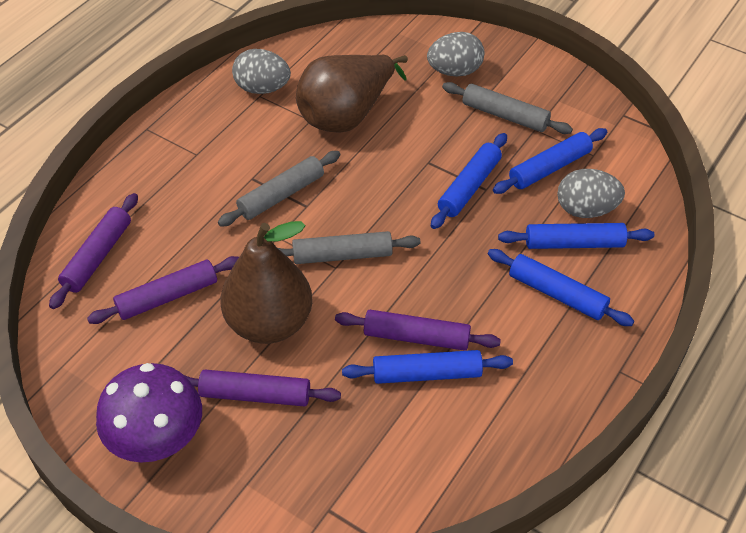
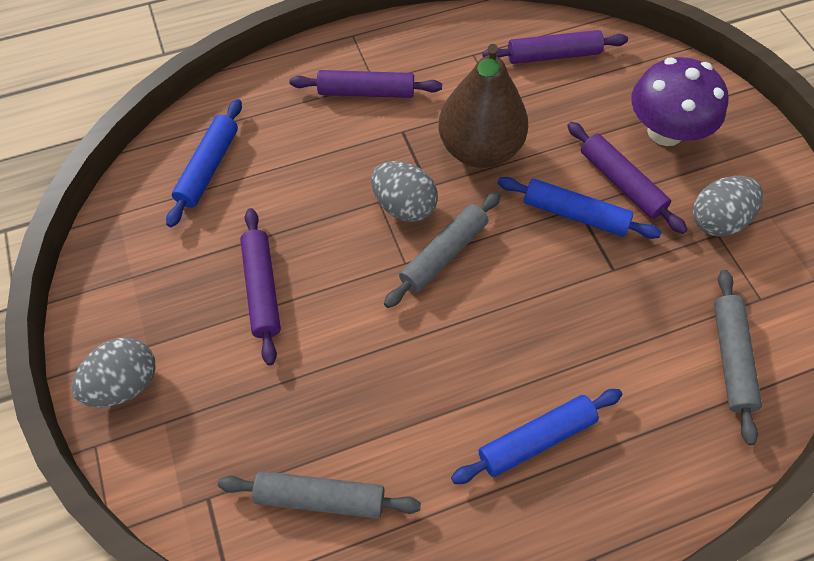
blue rolling pin: 5 -> 3
brown pear: 2 -> 1

